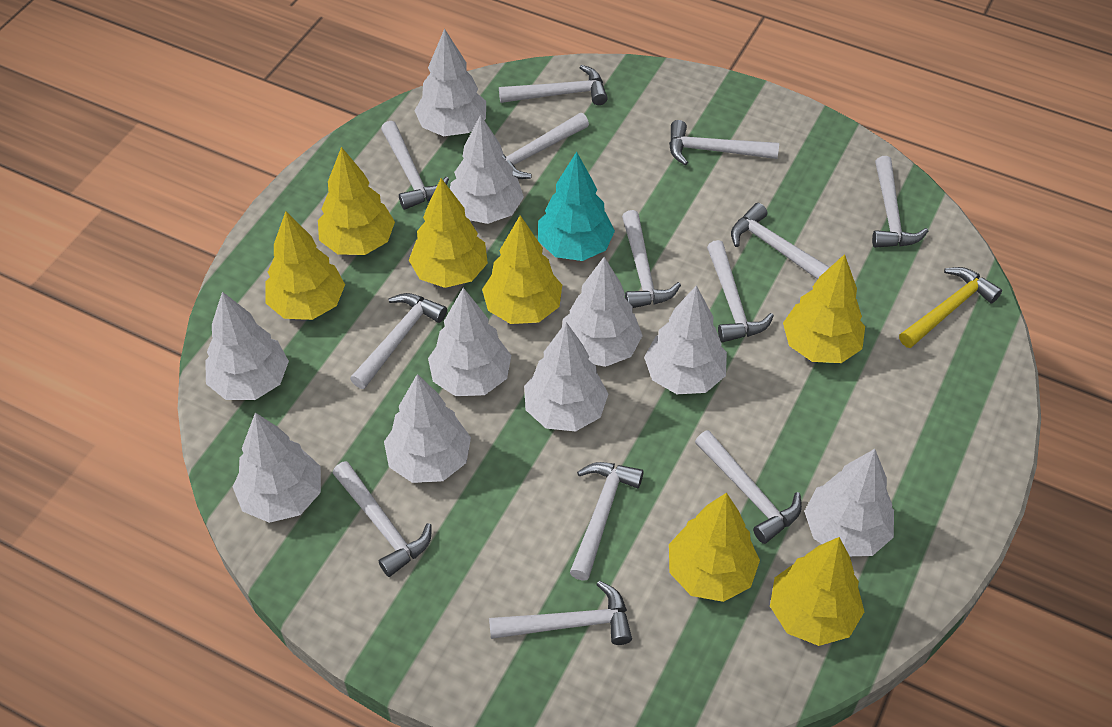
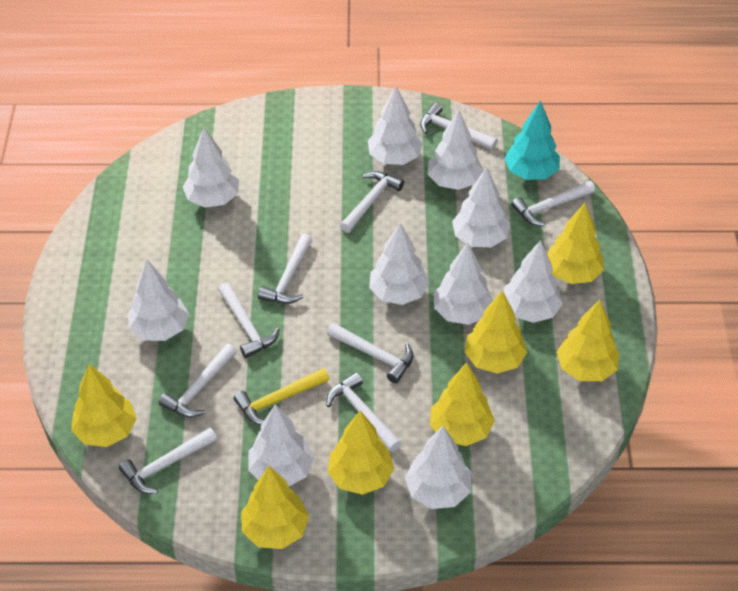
white hammer: 13 -> 9

